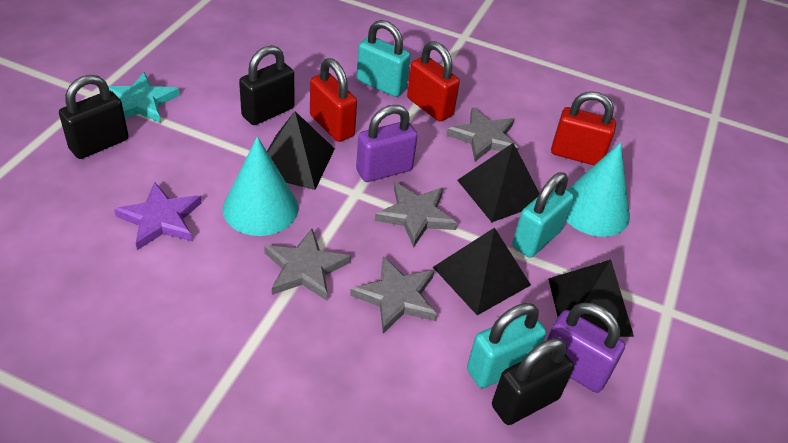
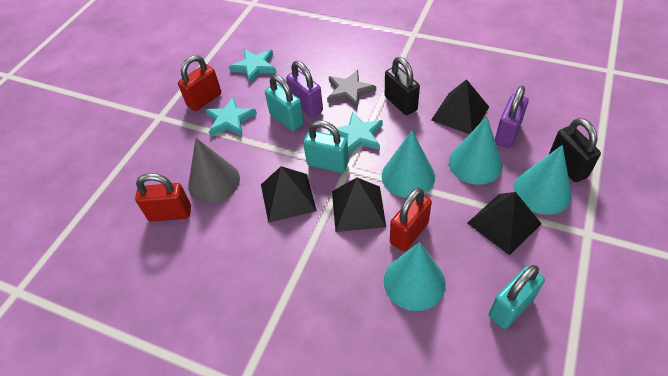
black padlock: 3 -> 2
grey cone: 0 -> 1
grey star: 4 -> 1
purple star: 1 -> 0
turquoise cone: 2 -> 4
turquoise star: 1 -> 3

